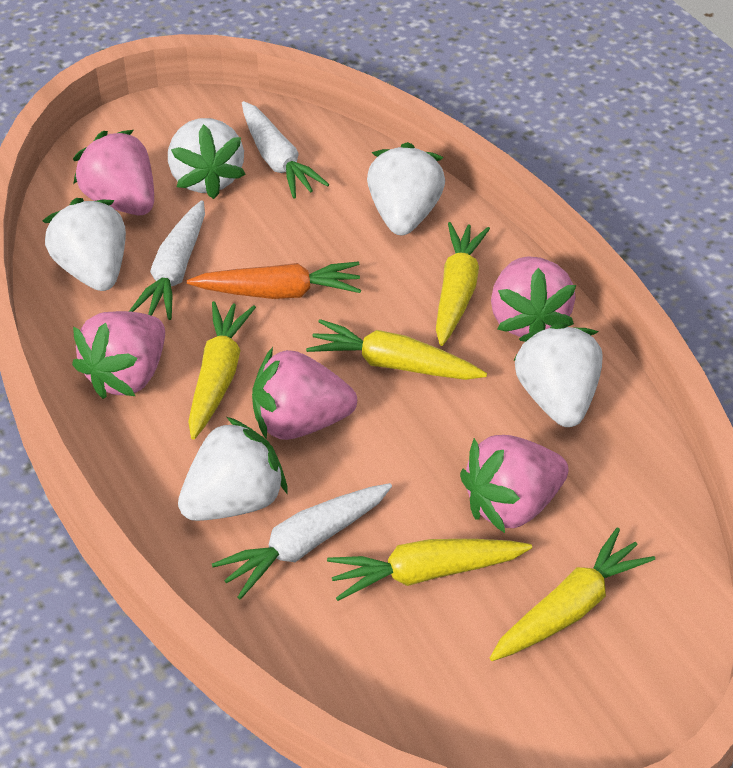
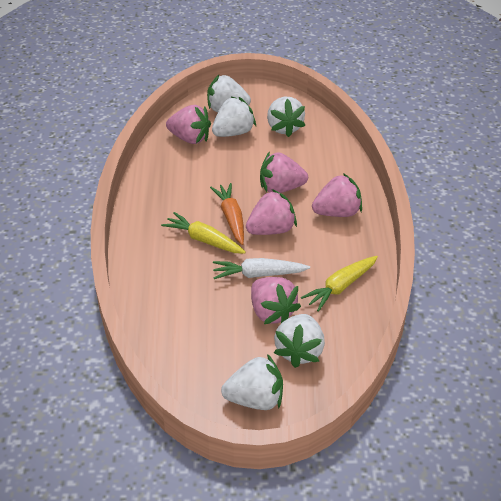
white carrot: 3 -> 1
yellow carrot: 5 -> 2

